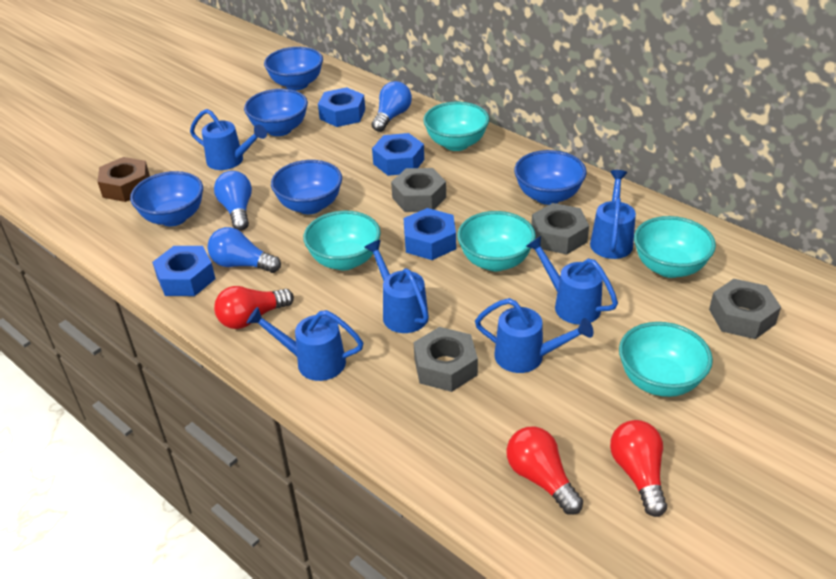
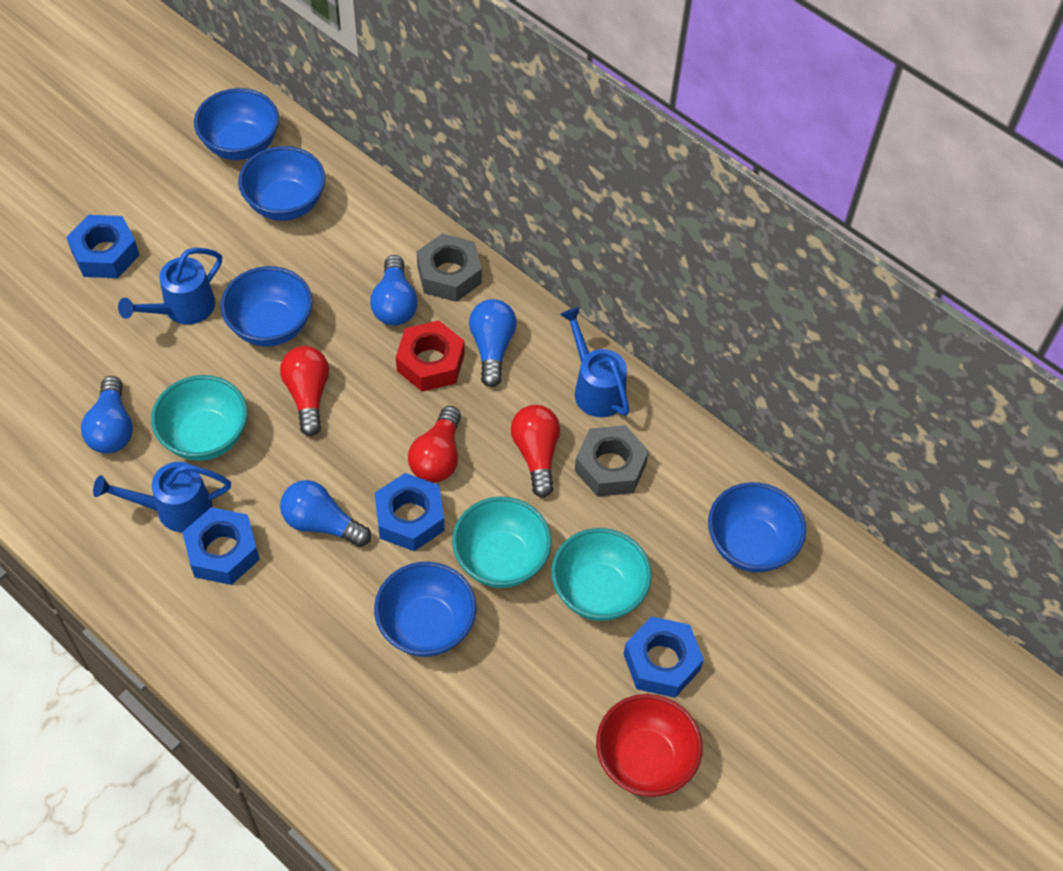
blue light bulb: 3 -> 4
blue watering can: 6 -> 3
brown nut: 1 -> 0
grey nut: 4 -> 2
red bowl: 0 -> 1
red nut: 0 -> 1
turquoise bowl: 5 -> 3

